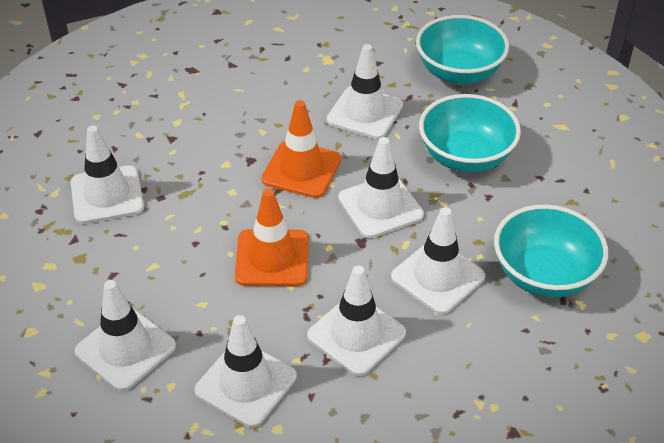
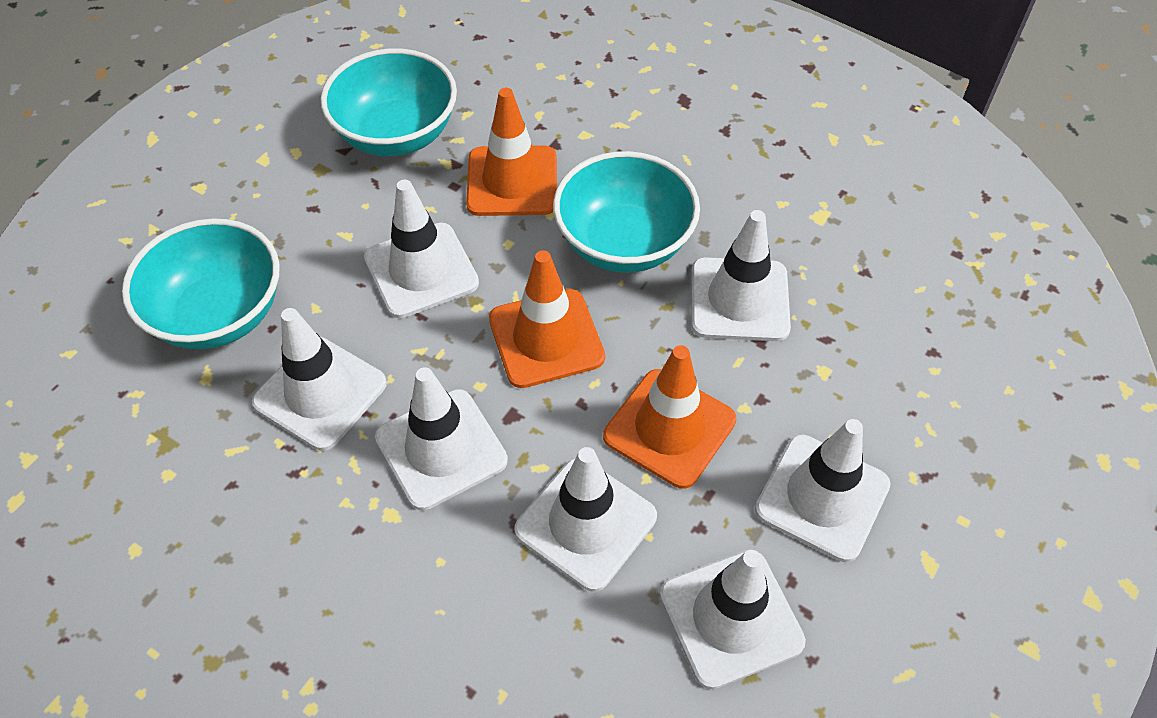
orange traffic cone: 2 -> 3

